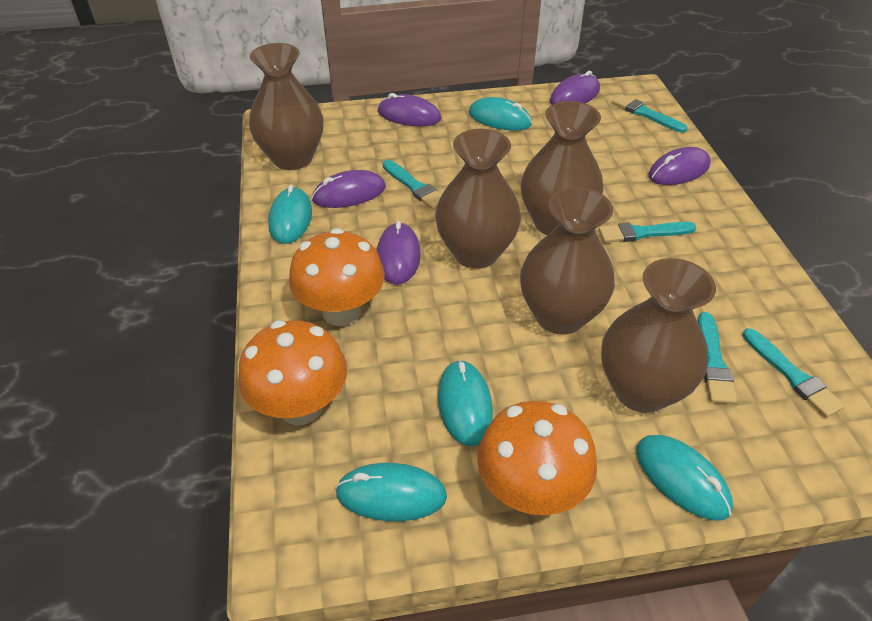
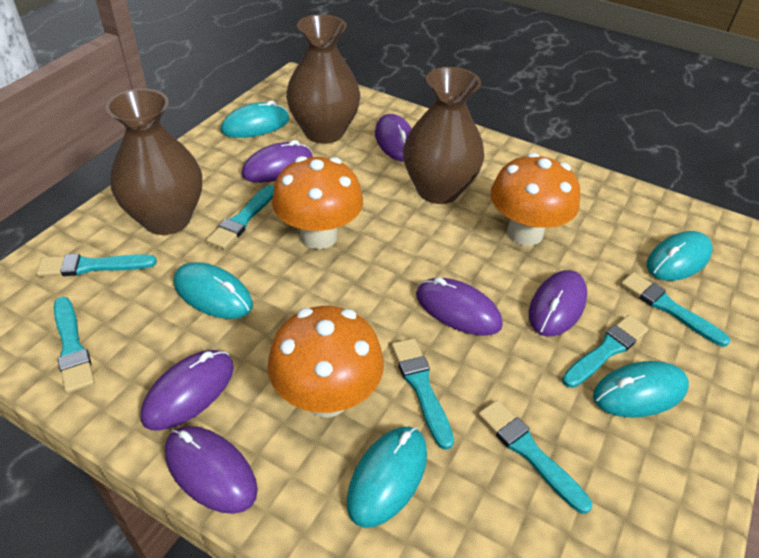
brown vase: 5 -> 3
purple mouse: 5 -> 6
turquoise brush: 5 -> 7

